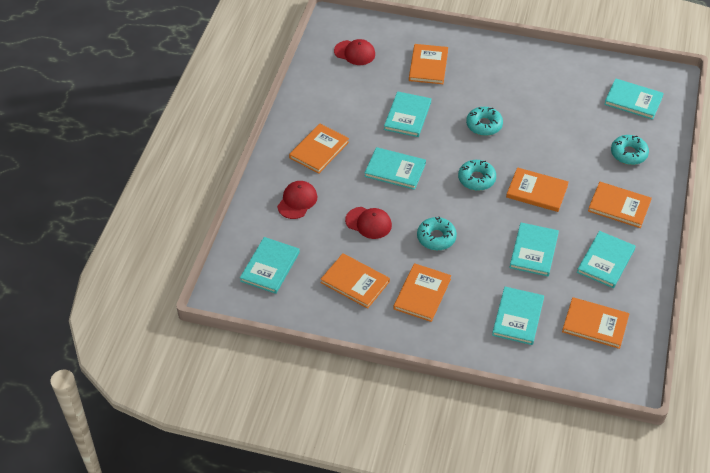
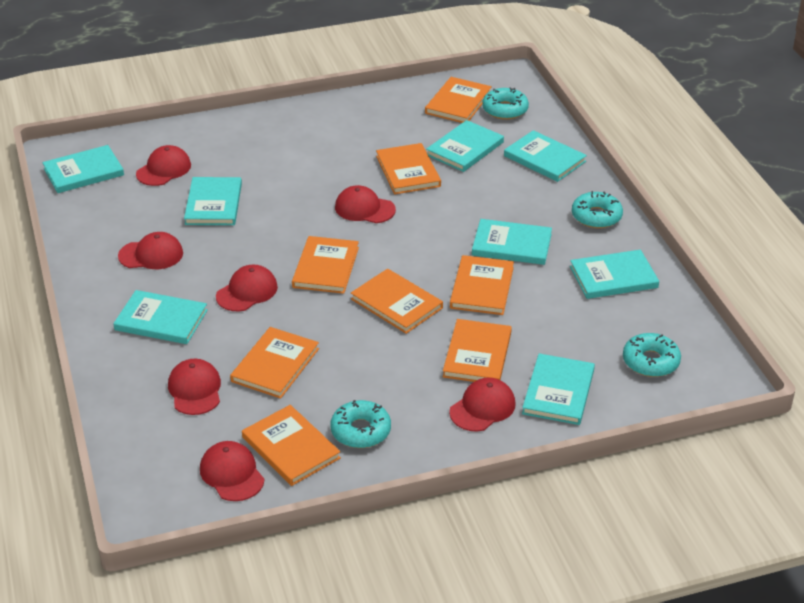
orange book: 7 -> 8
red cap: 3 -> 7
turquoise book: 7 -> 8

